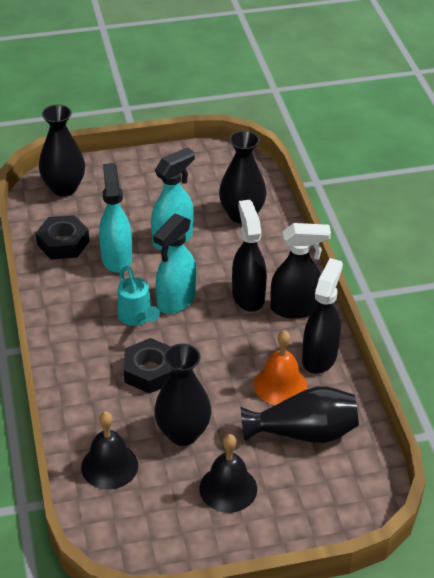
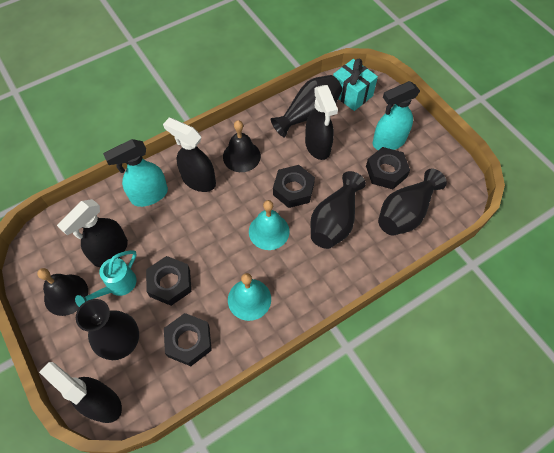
black nut: 2 -> 4
black spray bottle: 3 -> 4
orange bell: 1 -> 0
turquoise bell: 0 -> 2
turquoise gift: 0 -> 1
turquoise spray bottle: 3 -> 2

